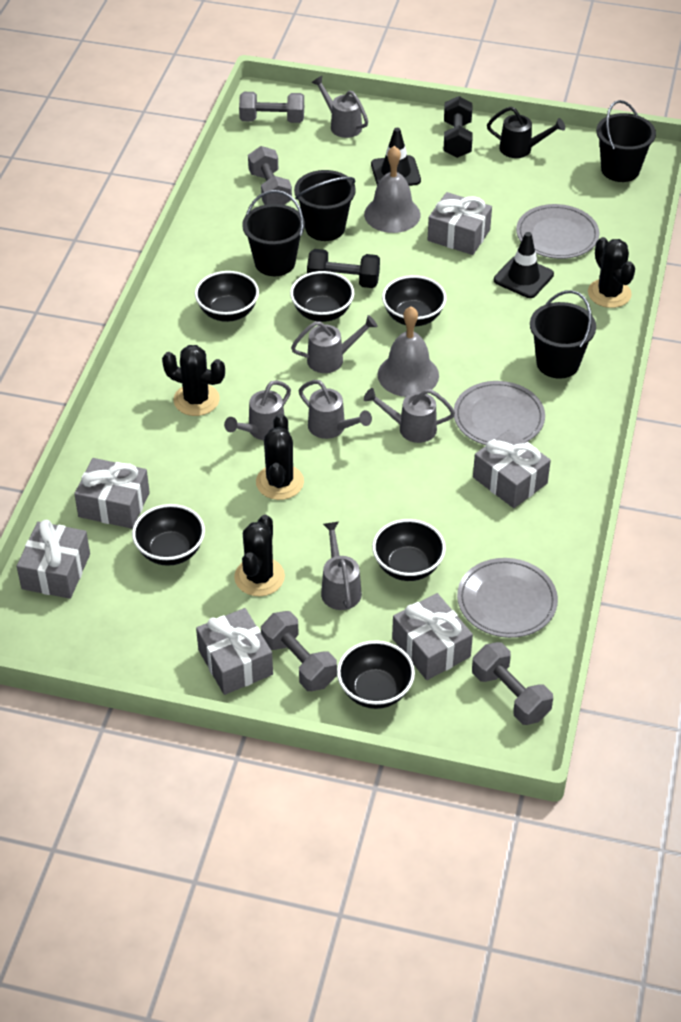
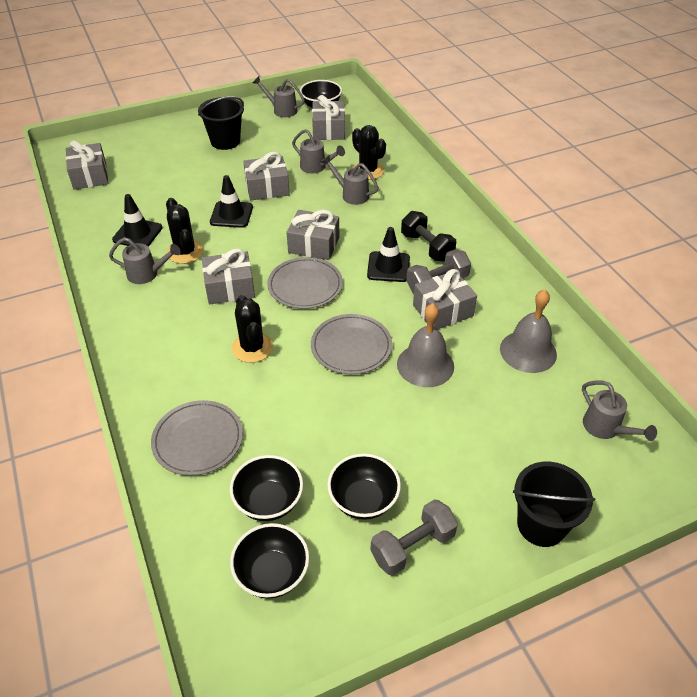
black bowl: 6 -> 4
black bucket: 4 -> 2
black cactus: 4 -> 3
black dumbbell: 2 -> 1
black traffic cone: 2 -> 3
black watering can: 1 -> 0
grey dumbbell: 4 -> 2
grey watering can: 6 -> 5

